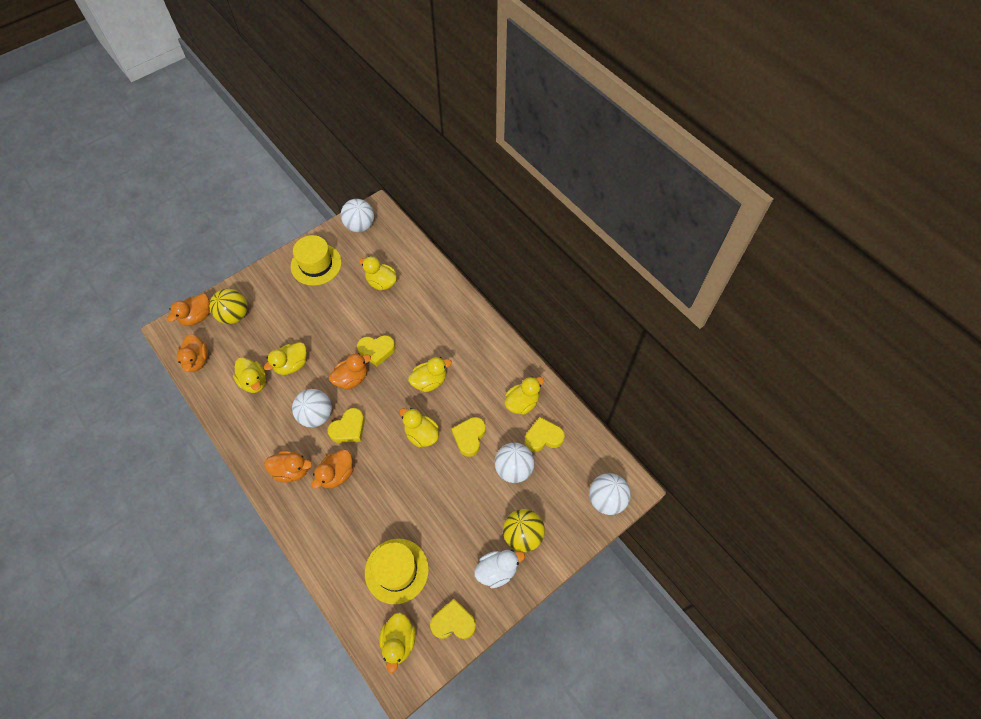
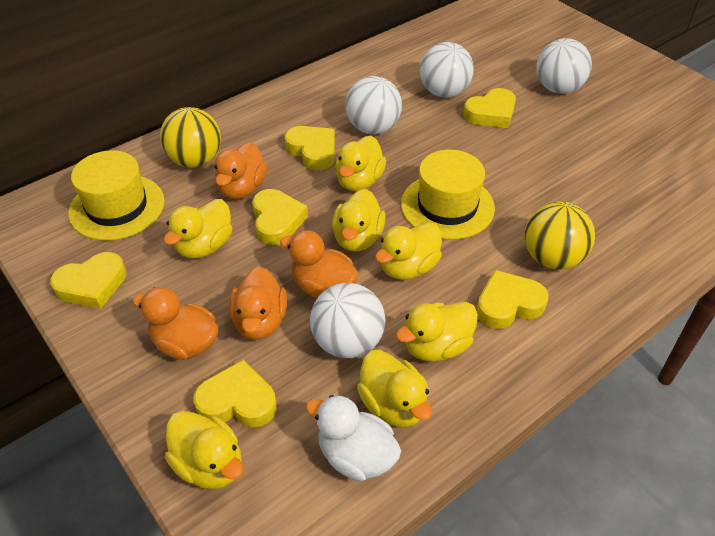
orange duck: 5 -> 4
yellow heart: 5 -> 6

